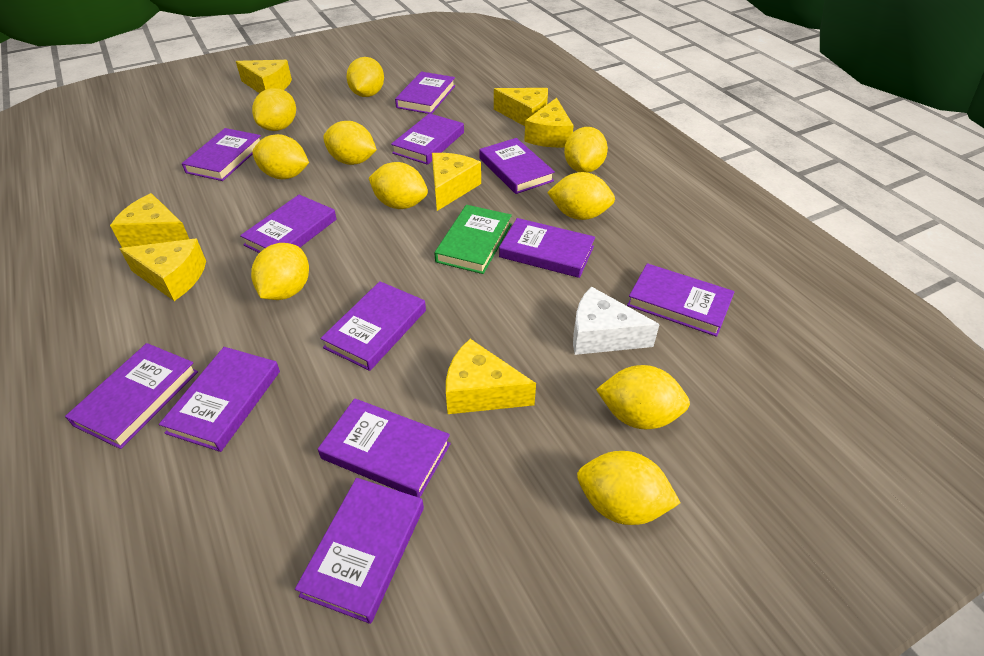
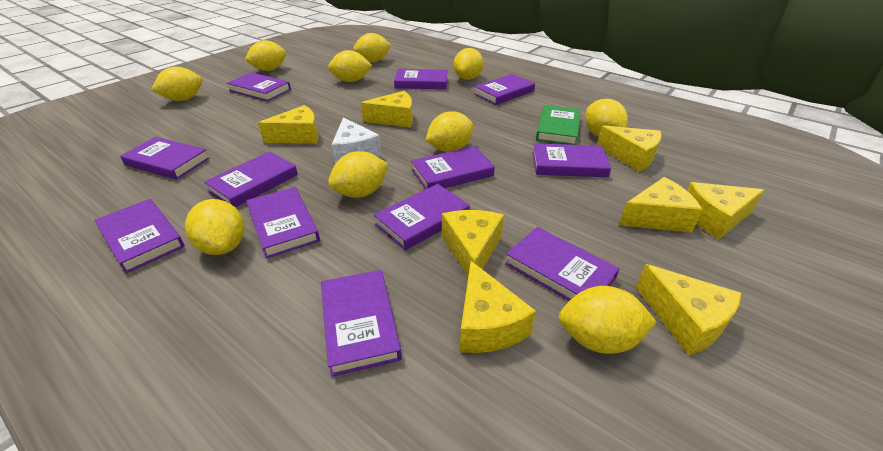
yellow cheese: 7 -> 8

